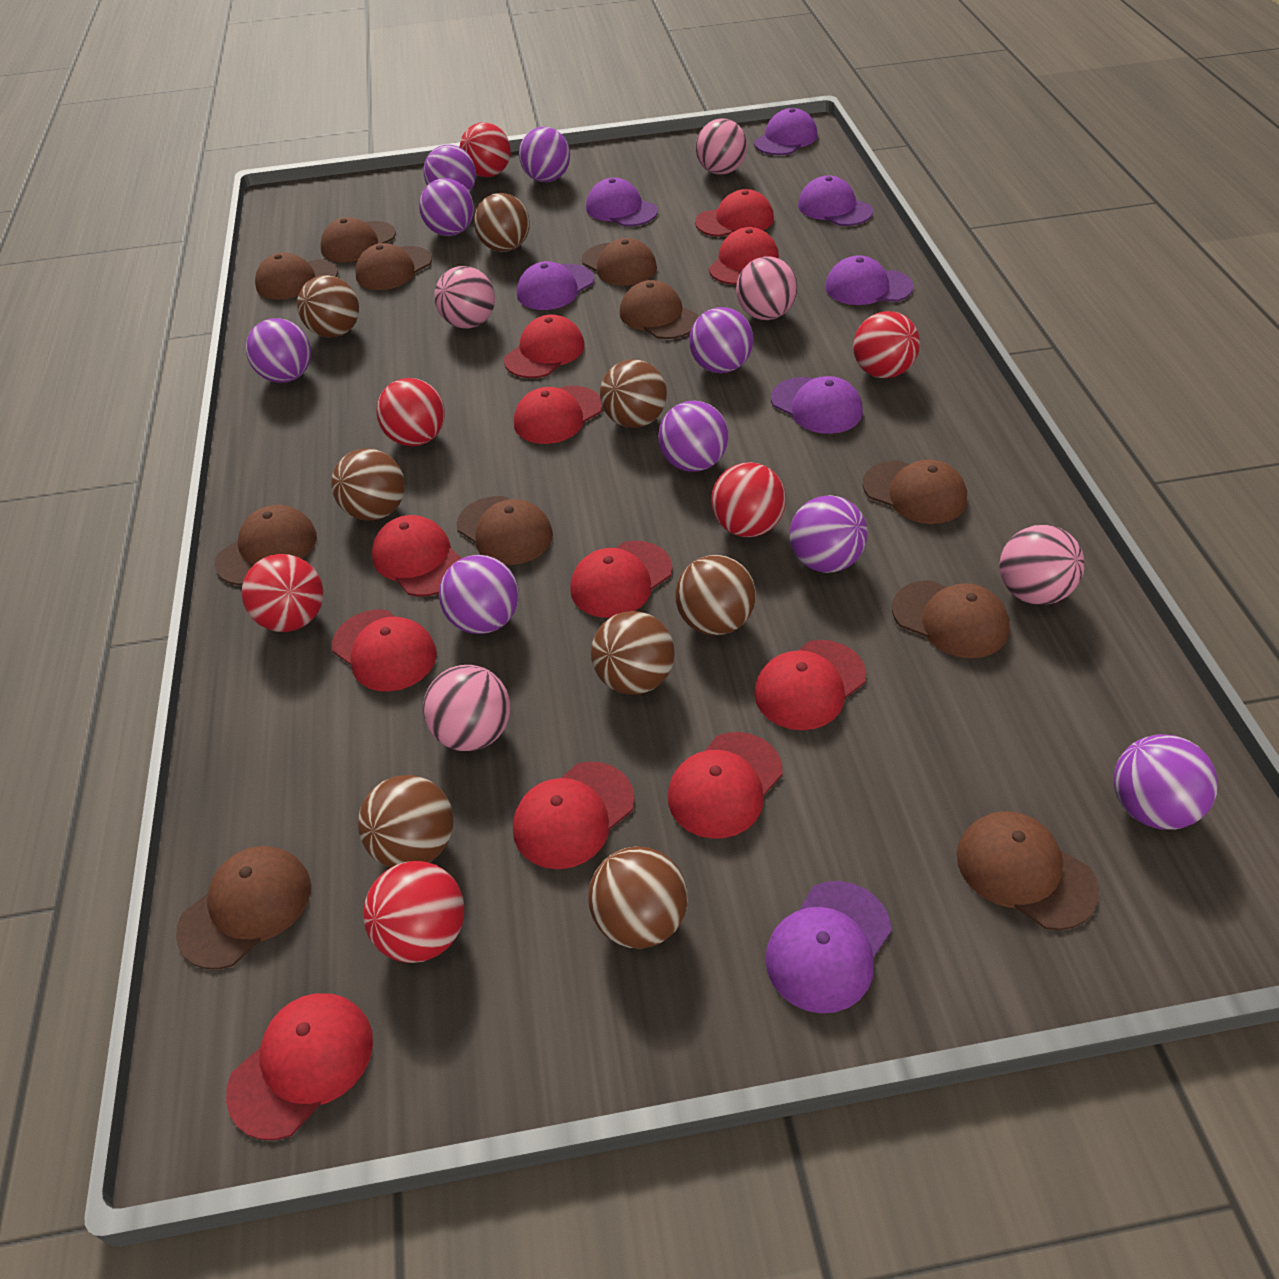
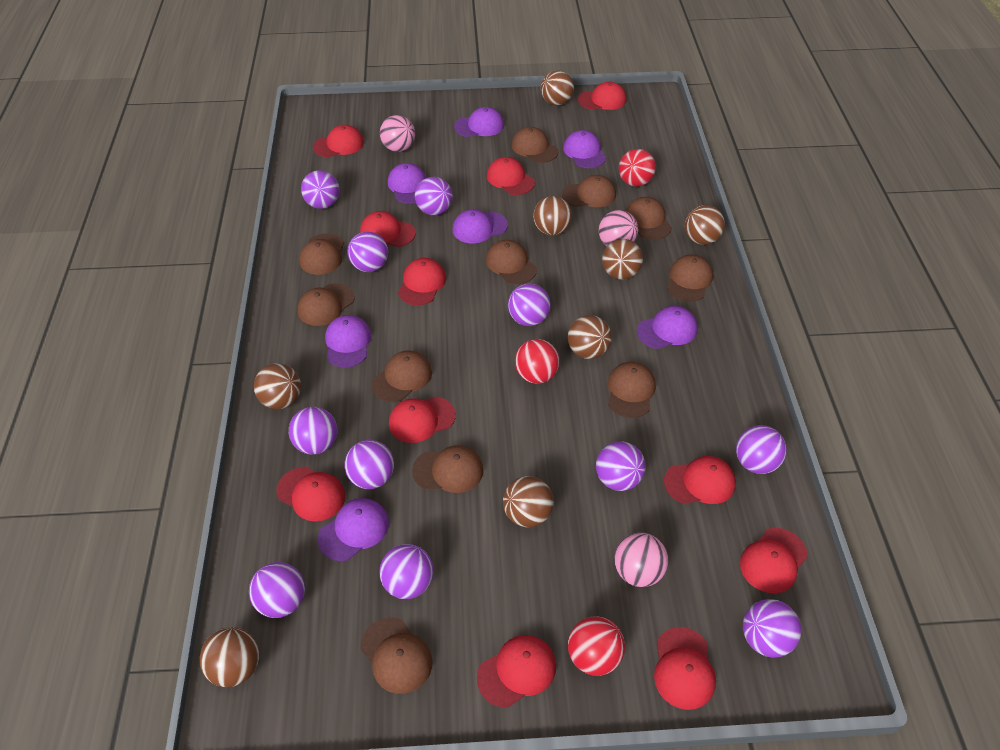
pink ball: 5 -> 3
purple ball: 9 -> 11
red ball: 6 -> 3

